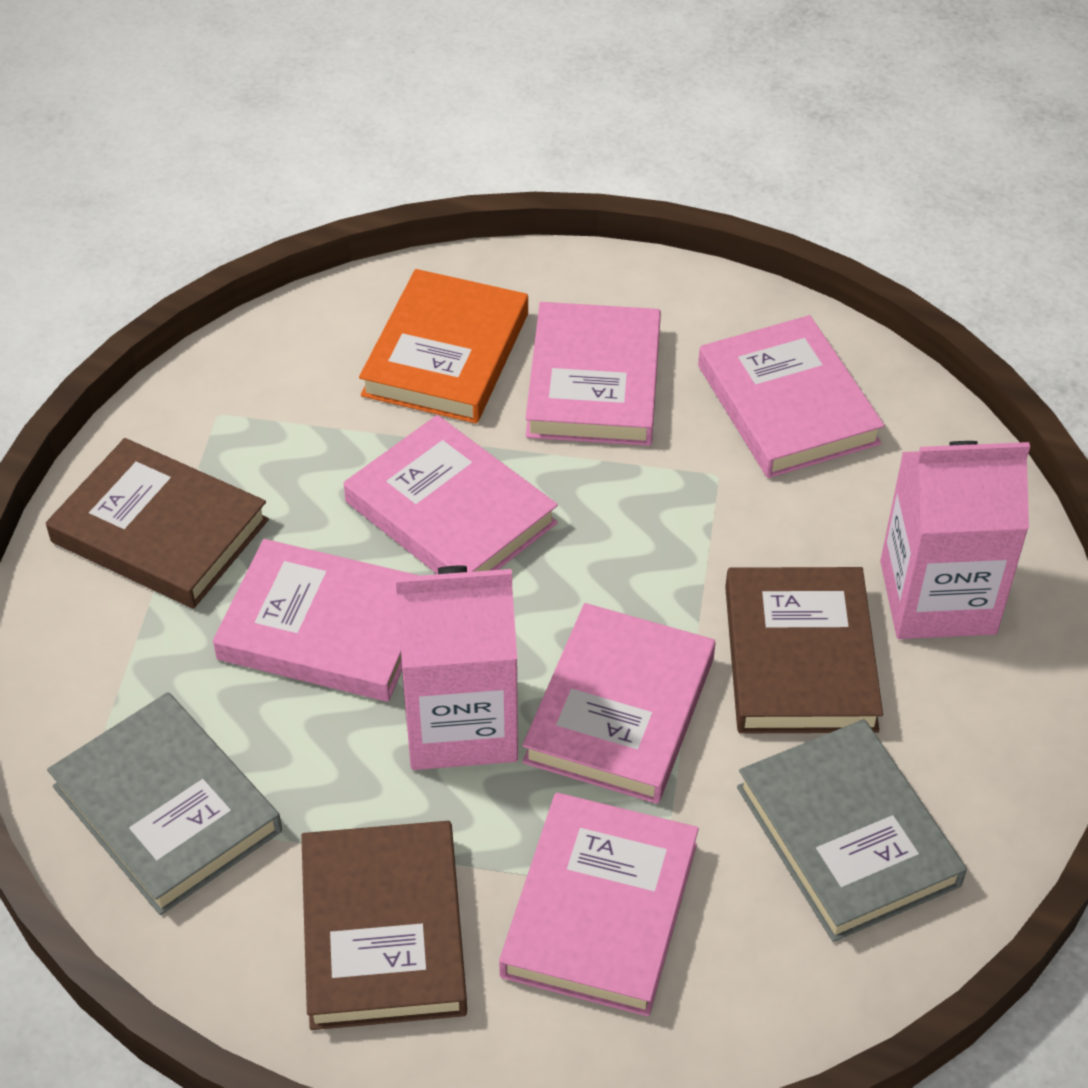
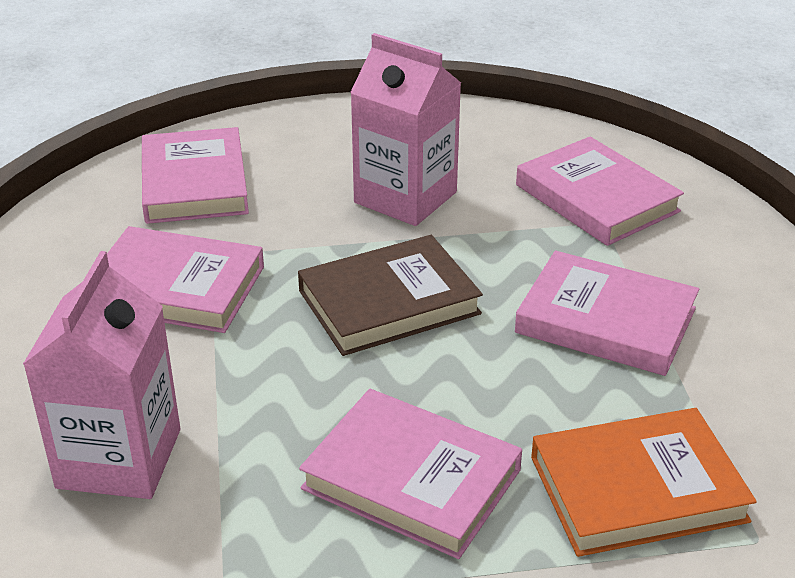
brown book: 3 -> 1
grey book: 2 -> 0
pink book: 6 -> 5

